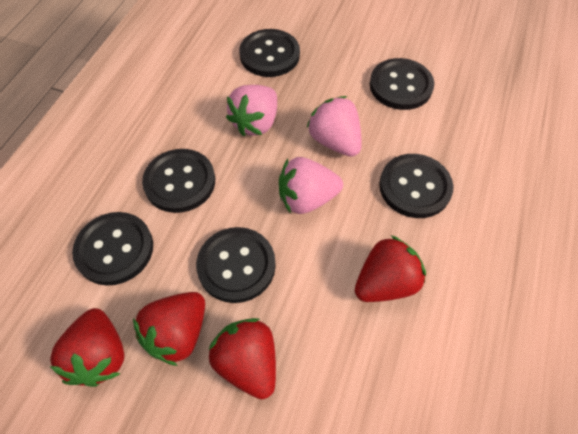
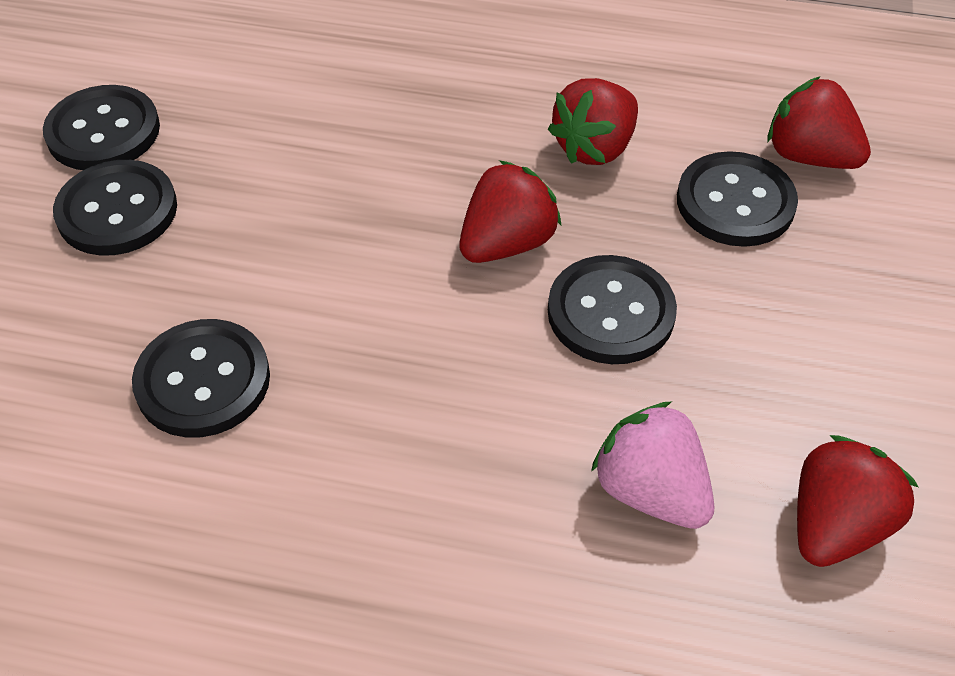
black button: 6 -> 5
pink strawberry: 3 -> 1

